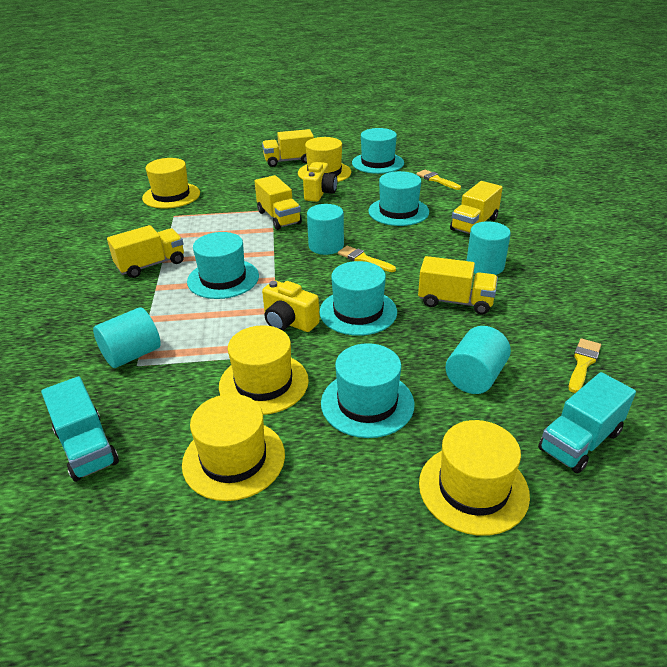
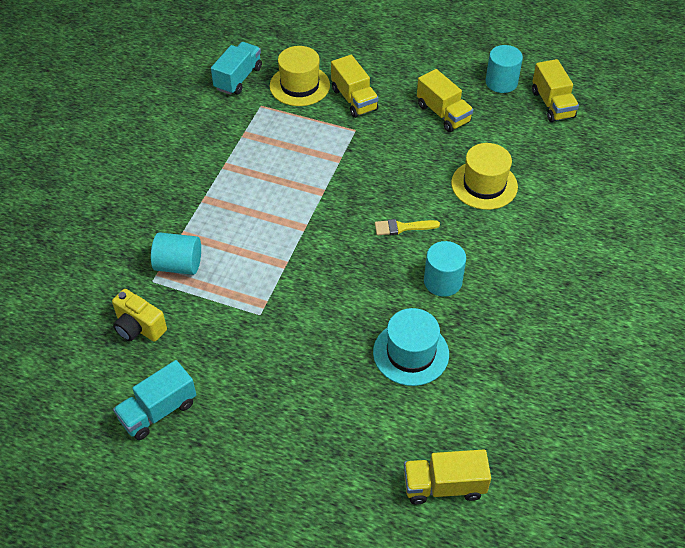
turquoise cylinder: 4 -> 3
turquoise hat: 5 -> 1
yellow brush: 3 -> 1
yellow camera: 2 -> 1
yellow hat: 5 -> 2
yellow truck: 5 -> 4

